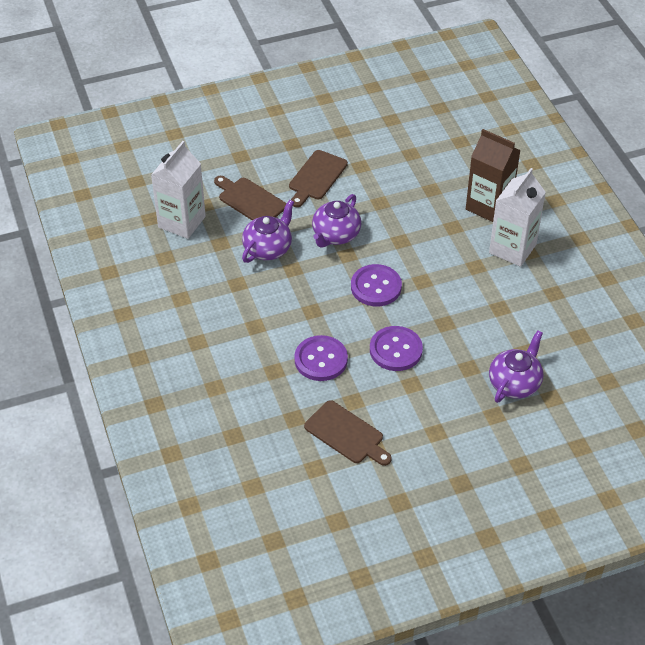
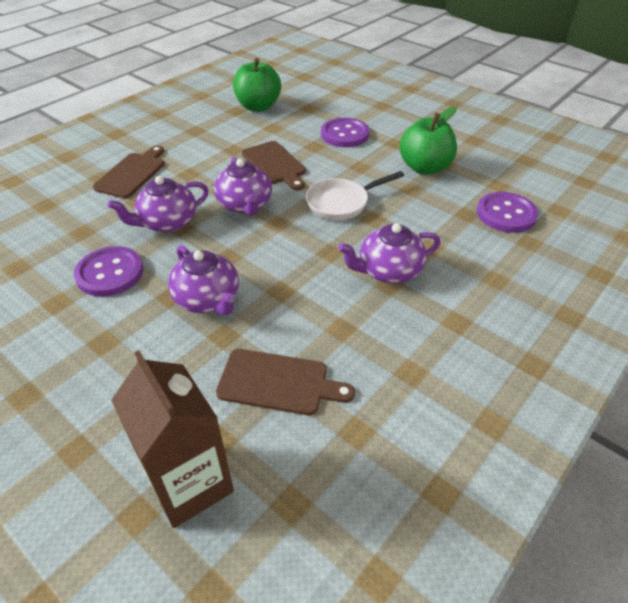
green apple: 0 -> 2
purple teapot: 3 -> 4
white carton: 2 -> 0
white pan: 0 -> 1

